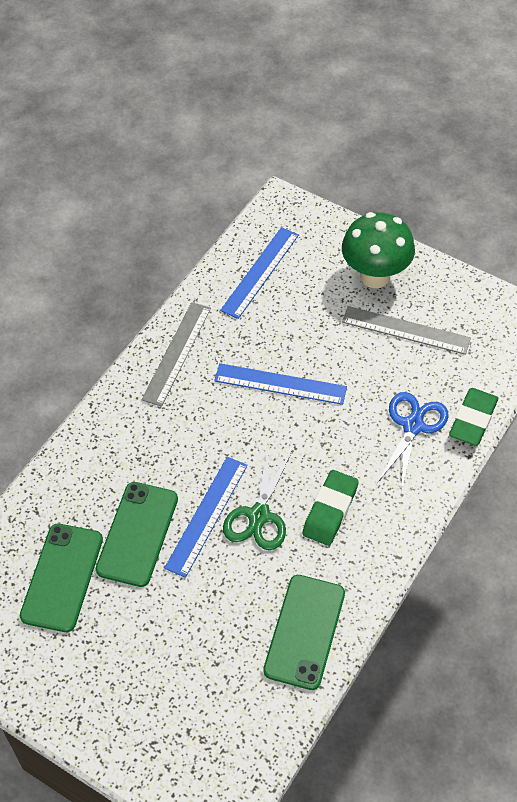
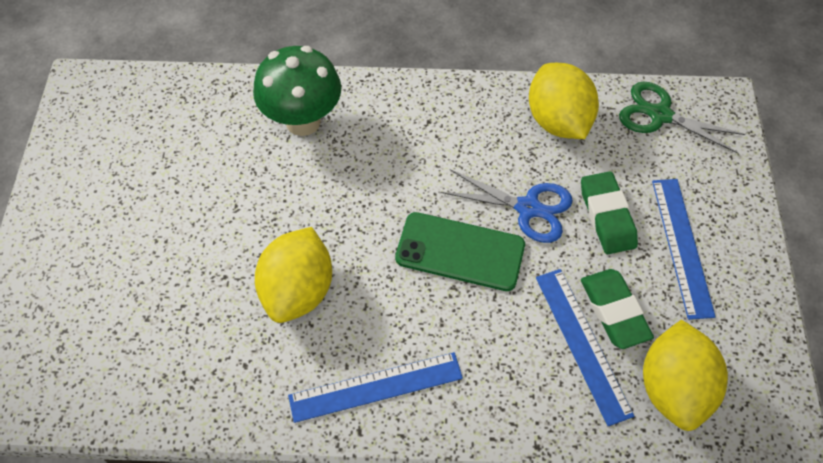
green phone: 3 -> 1
grey ruler: 2 -> 0
yellow lemon: 0 -> 3

